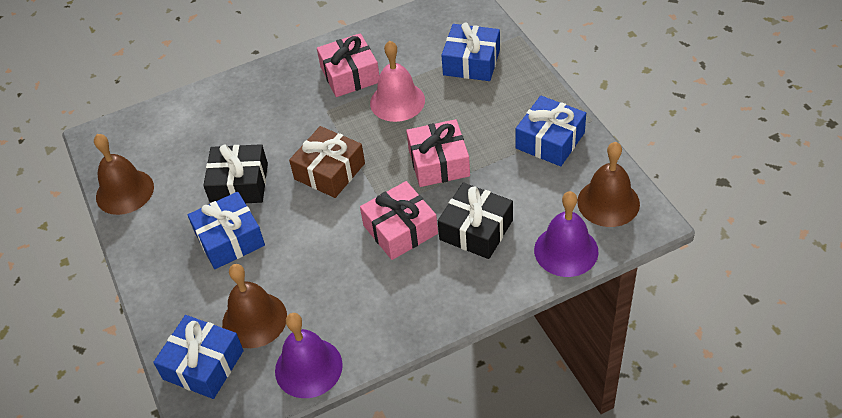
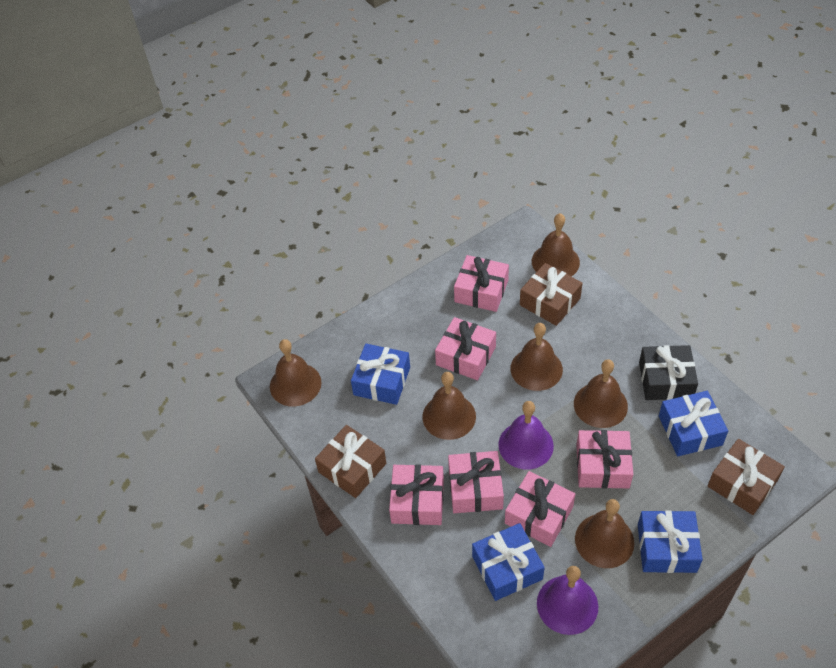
black gift: 2 -> 1
brown bell: 3 -> 6
brown gift: 1 -> 3
pink bell: 1 -> 0
pink gift: 3 -> 6

